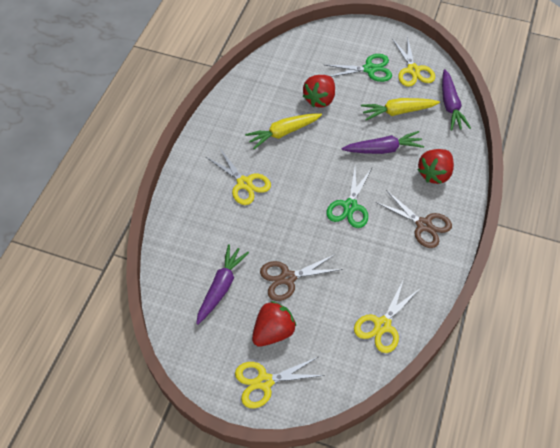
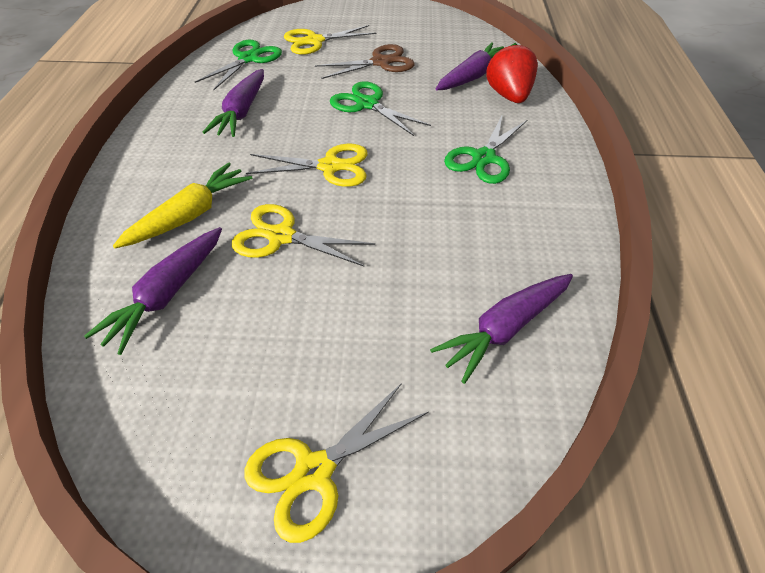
brown scissors: 2 -> 1
green scissors: 2 -> 3
purple carrot: 3 -> 4
red strawberry: 3 -> 1
yellow carrot: 2 -> 1

